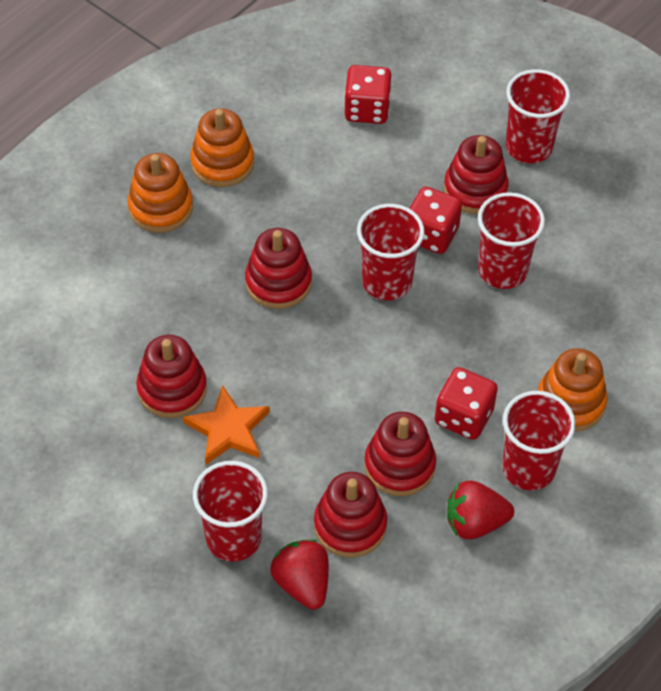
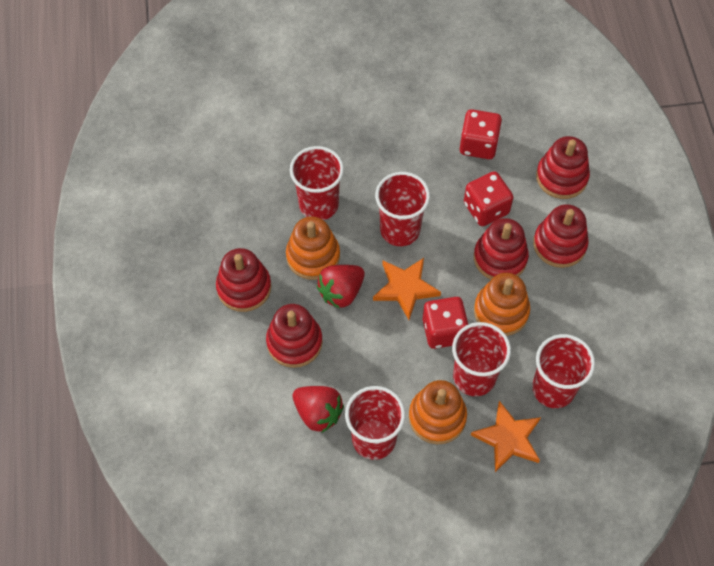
orange star: 1 -> 2

